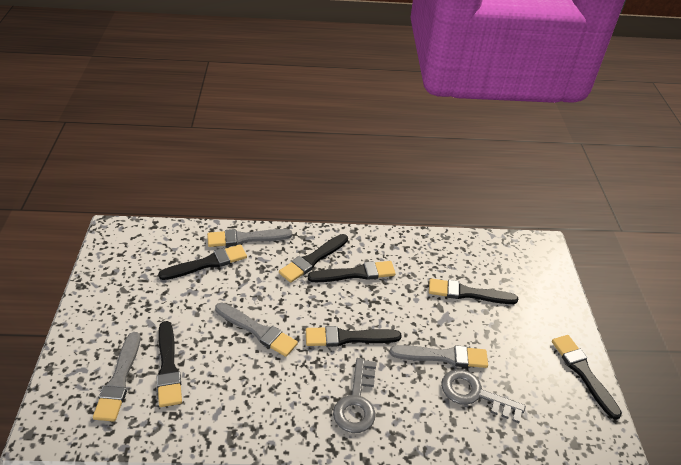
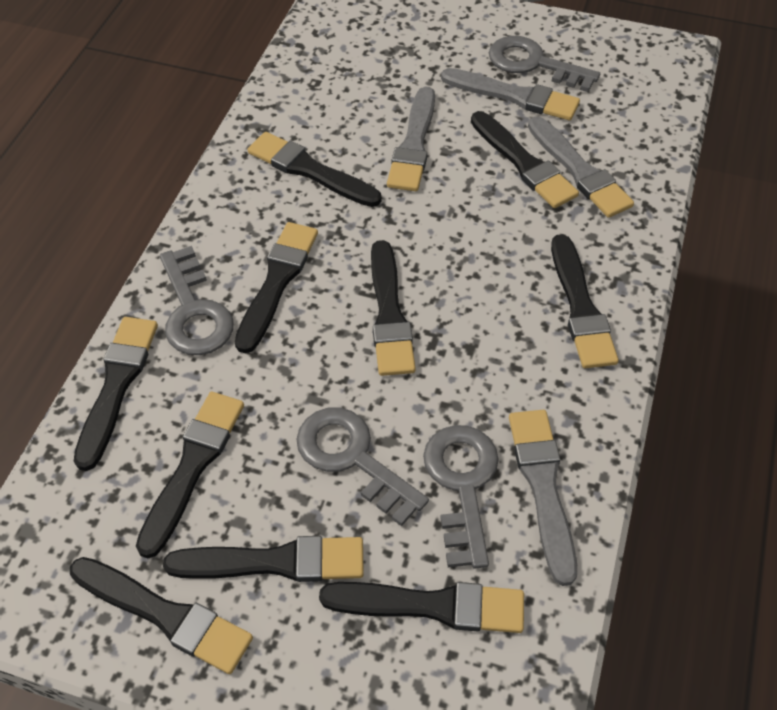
black brush: 7 -> 10
grey key: 2 -> 4

